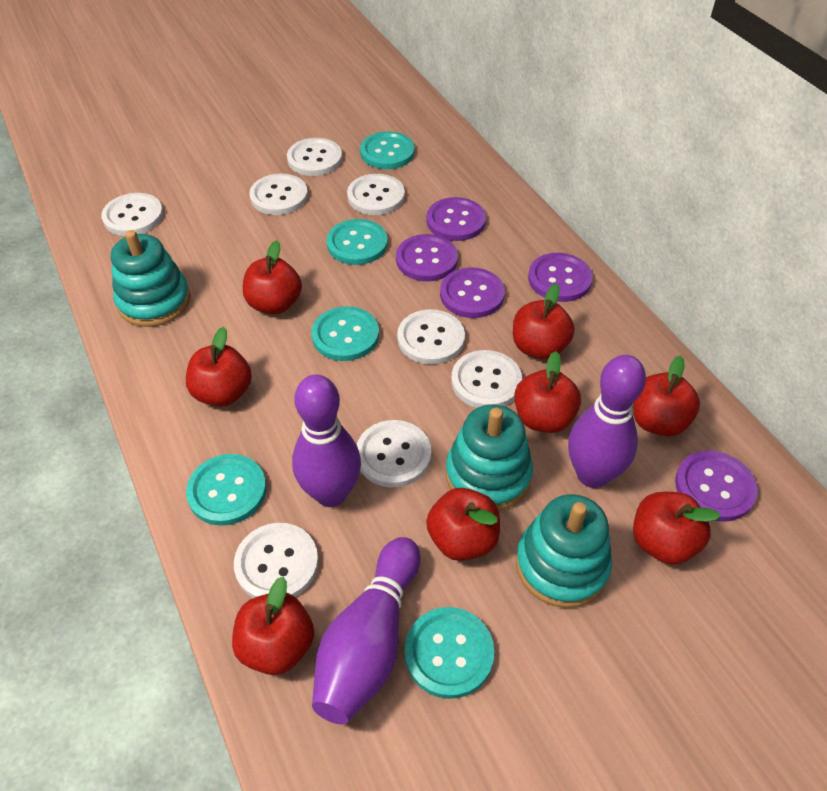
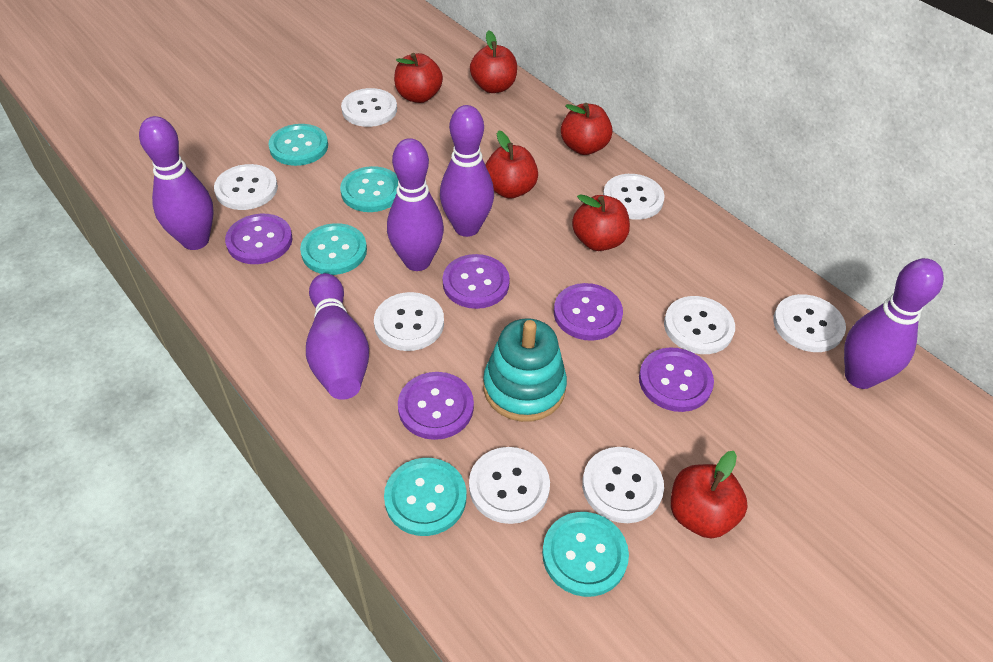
purple bowling pin: 3 -> 5
red apple: 8 -> 6
turquoise stacking toy: 3 -> 1

